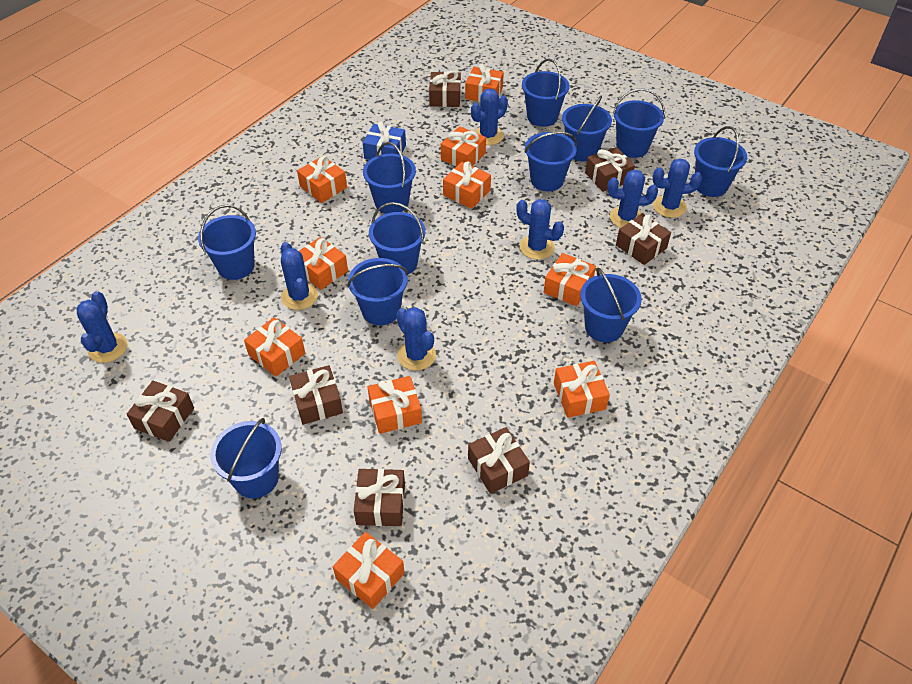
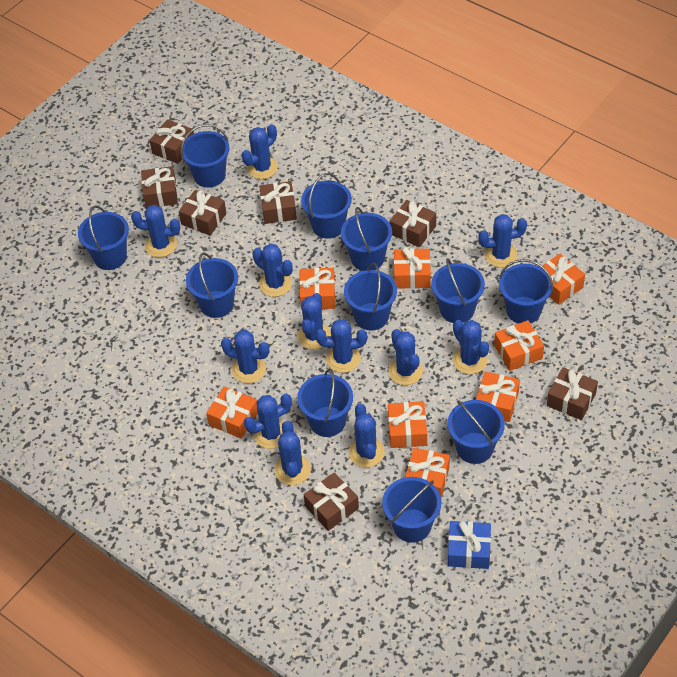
blue cactus: 7 -> 12
orange gift: 10 -> 8

